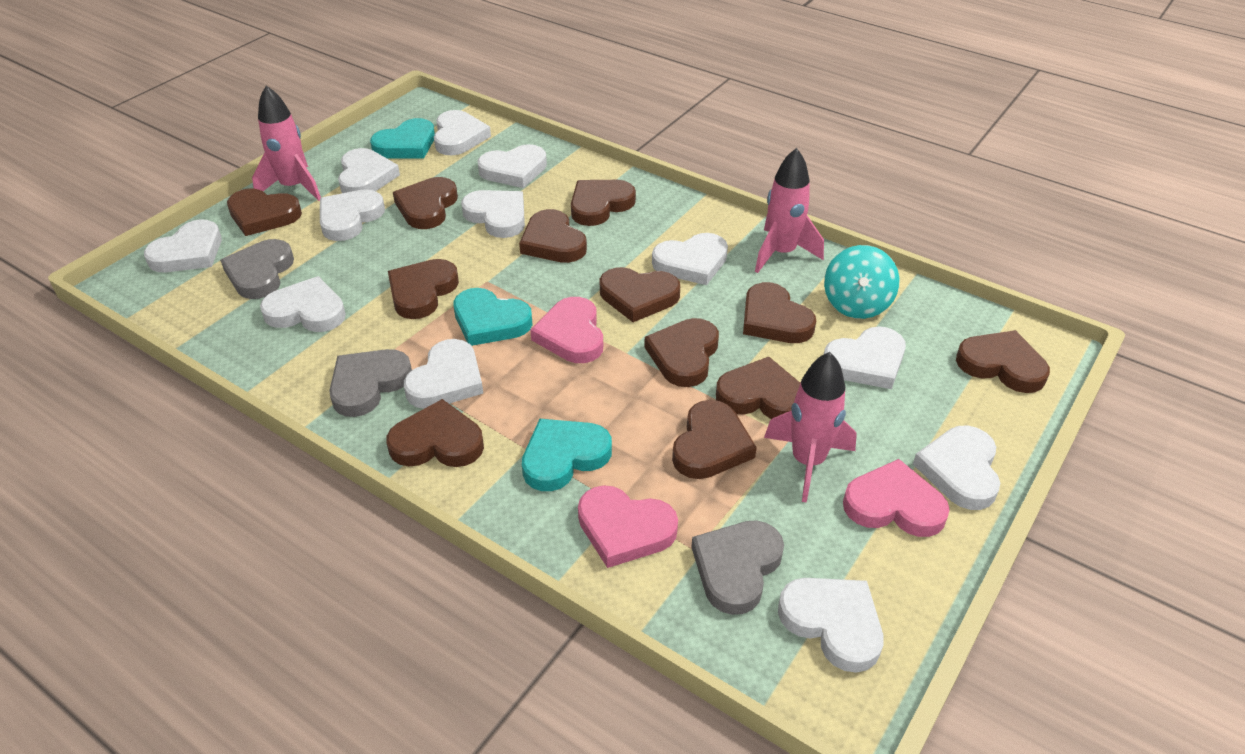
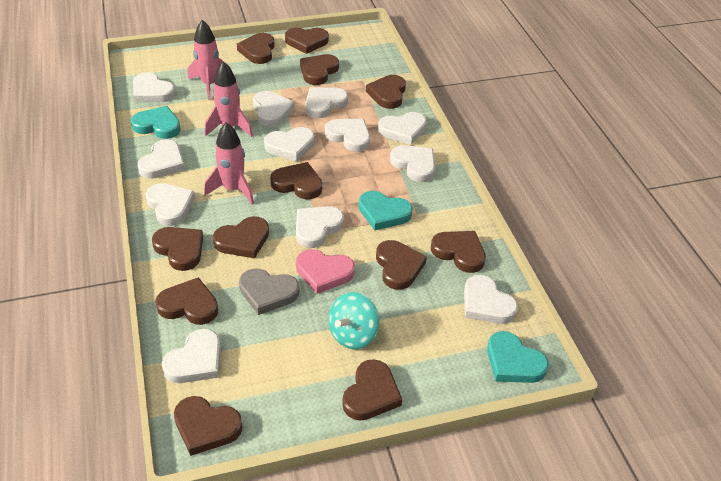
grey heart: 3 -> 1
pink heart: 3 -> 1

